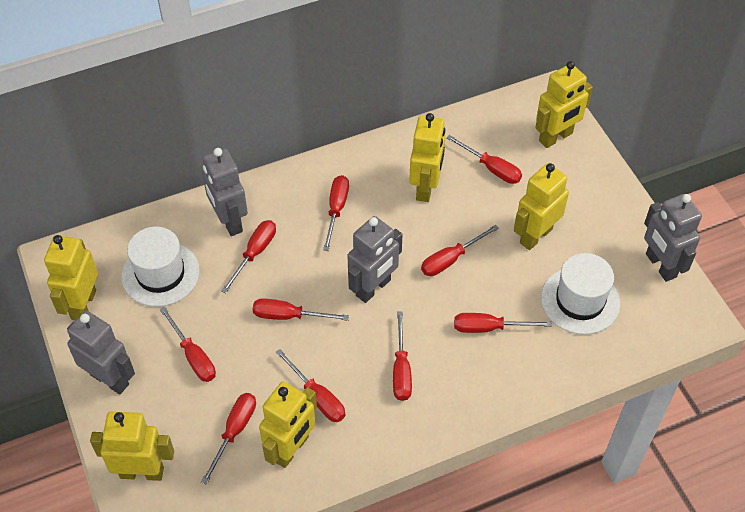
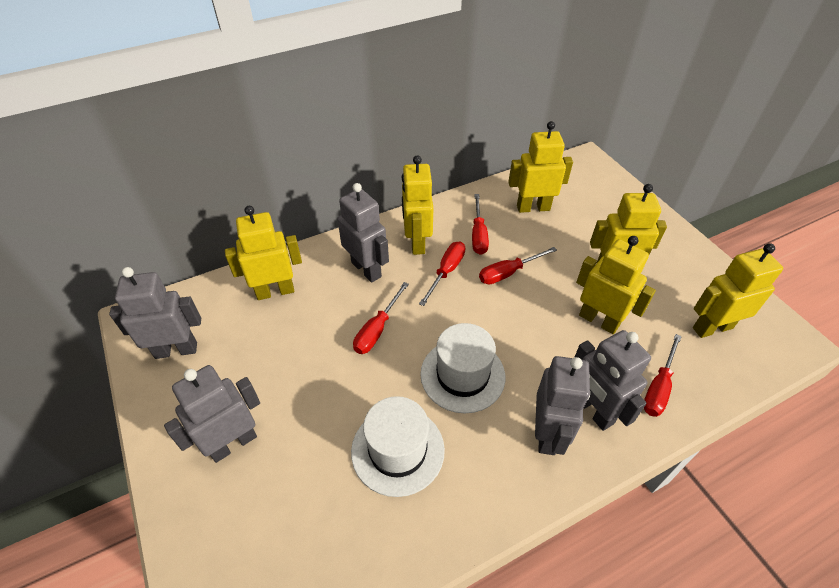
grey robot: 4 -> 5
red screwdriver: 10 -> 5

